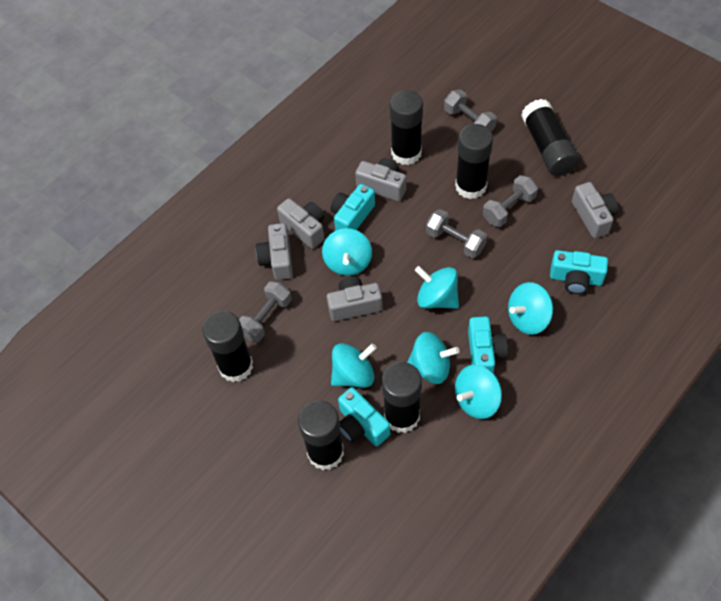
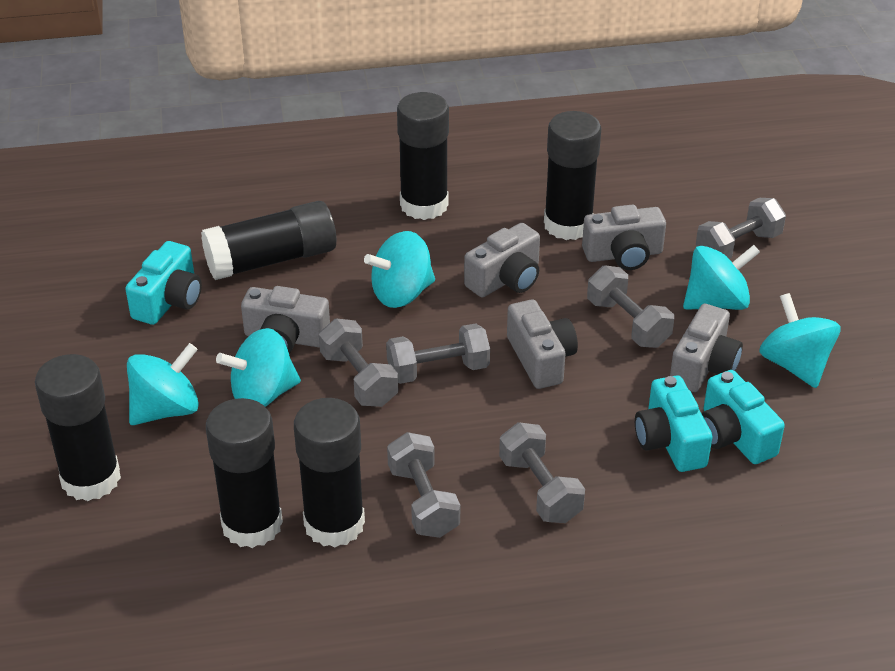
grey dumbbell: 4 -> 6
turquoise camera: 4 -> 3
turquoise spinning top: 6 -> 5

